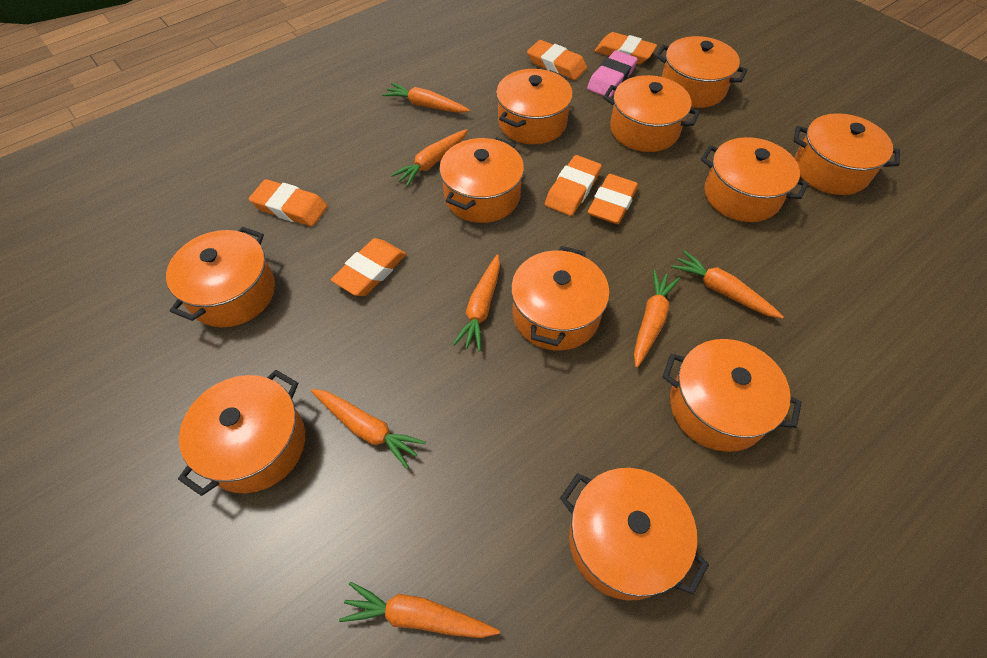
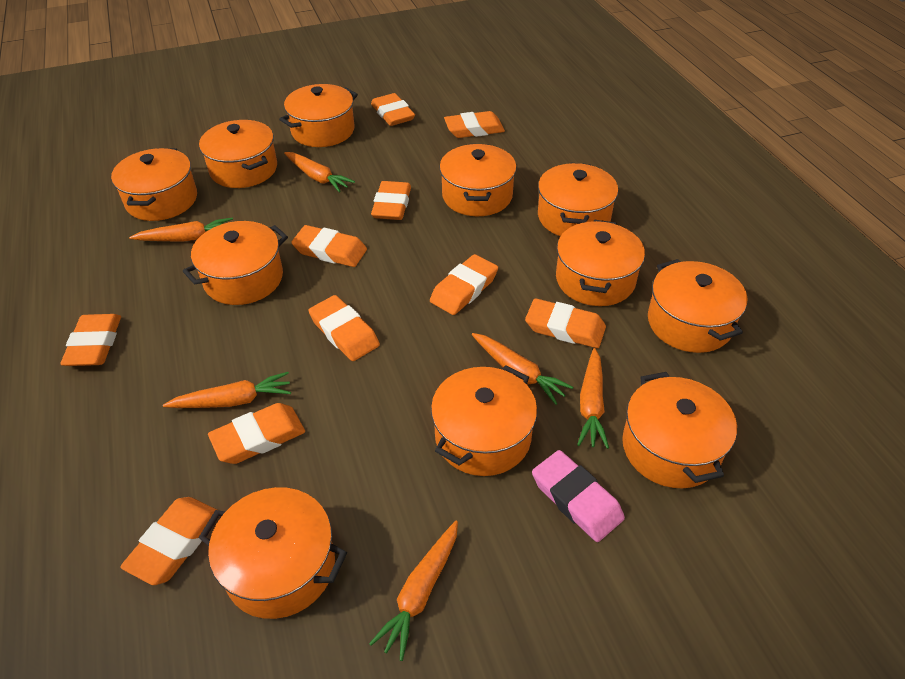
orange carrot: 7 -> 6
orange eraser: 6 -> 10

